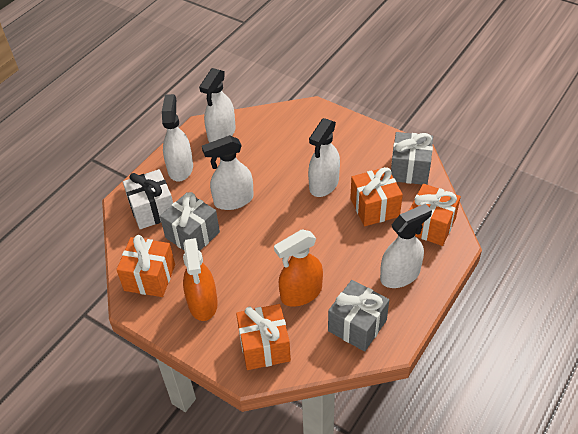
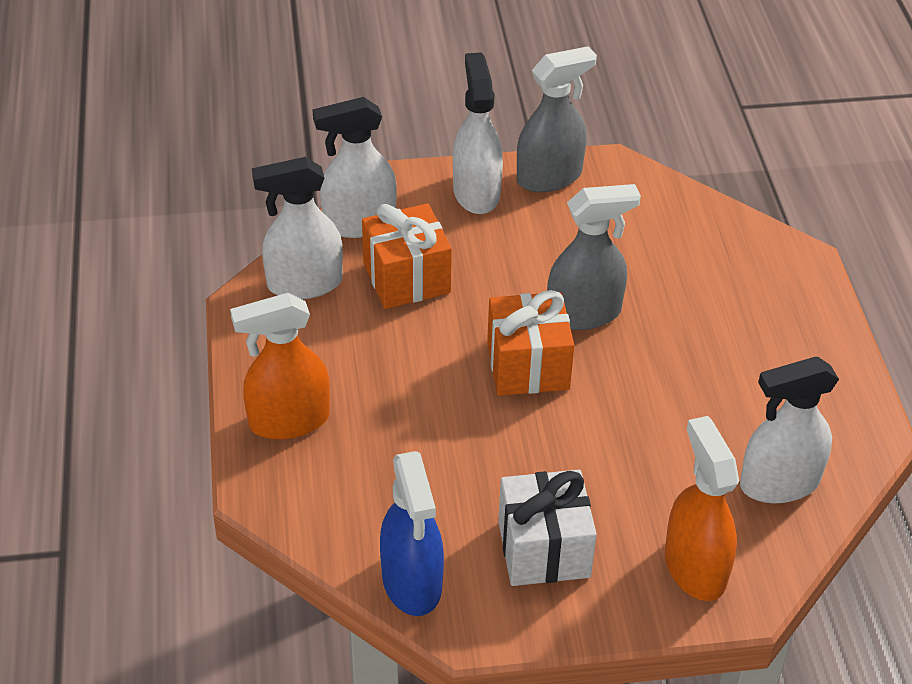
blue spray bottle: 0 -> 1
grey gift: 3 -> 0
grey spray bottle: 0 -> 2
orange gift: 4 -> 2
white spray bottle: 5 -> 4

